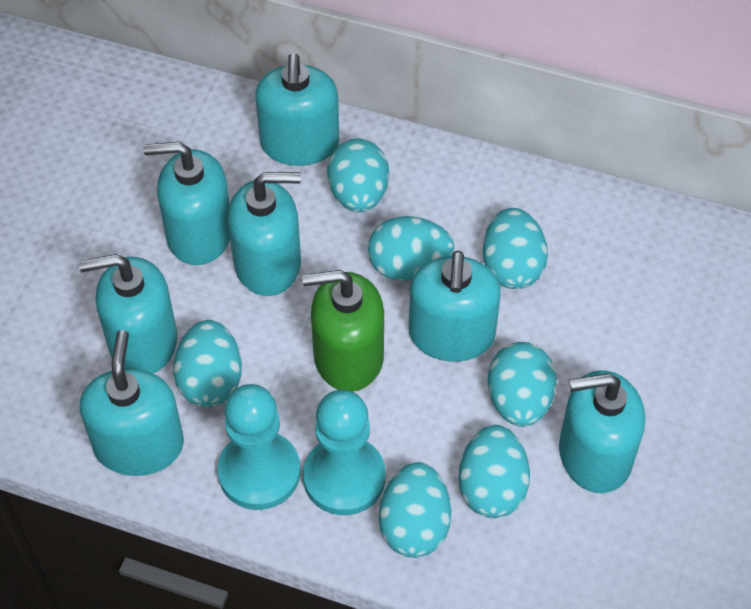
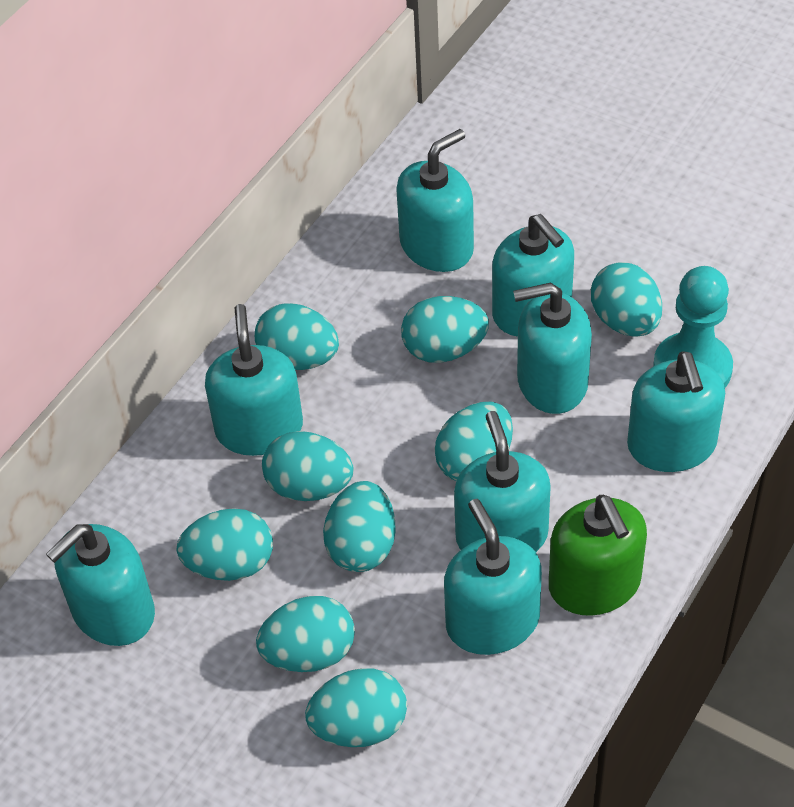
turquoise egg: 7 -> 9
turquoise pawn: 2 -> 1
turquoise soap dispenser: 7 -> 8

